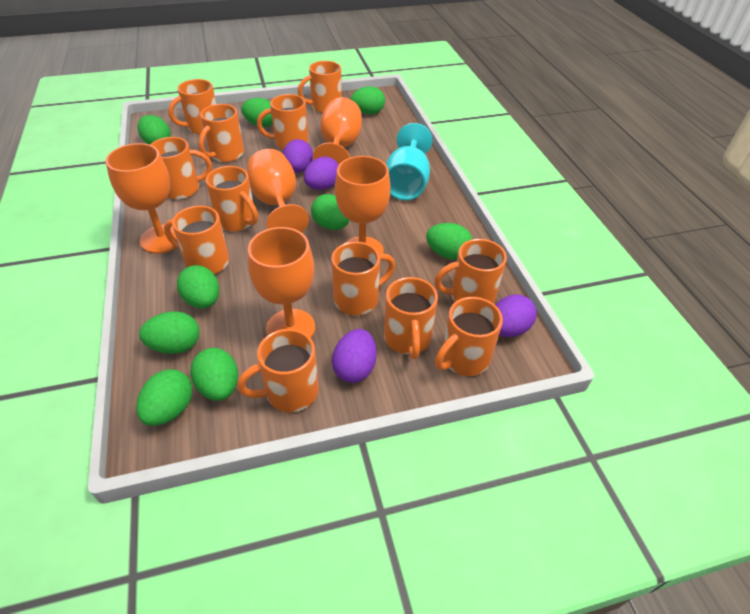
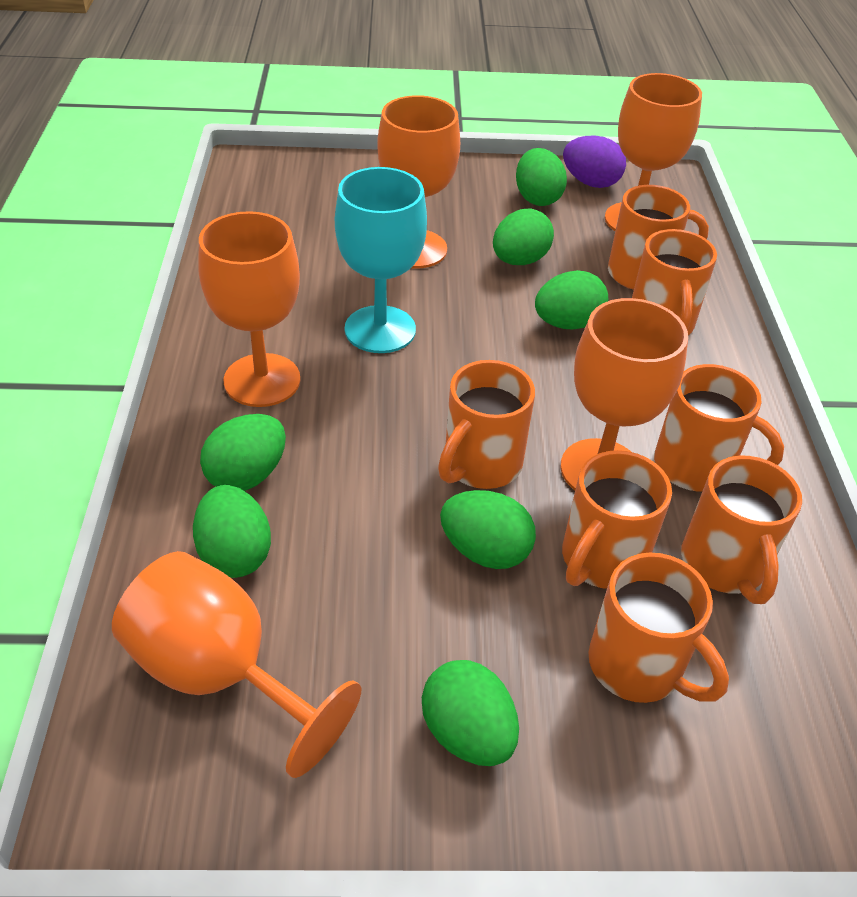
green egg: 9 -> 7
orange mug: 12 -> 7
purple egg: 4 -> 1

